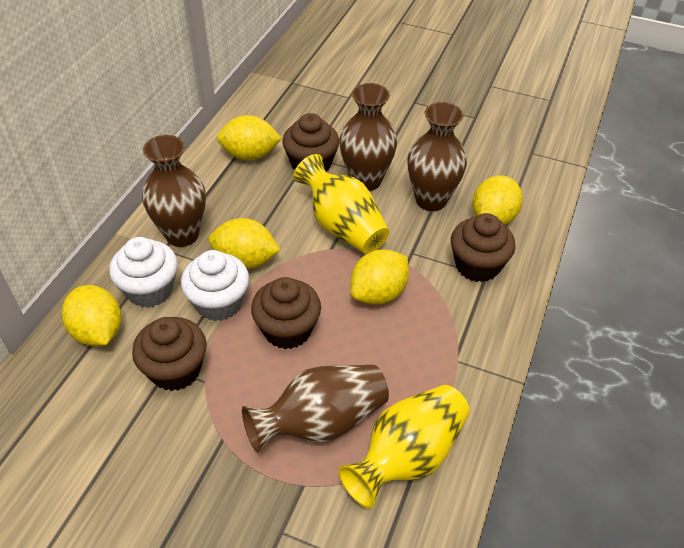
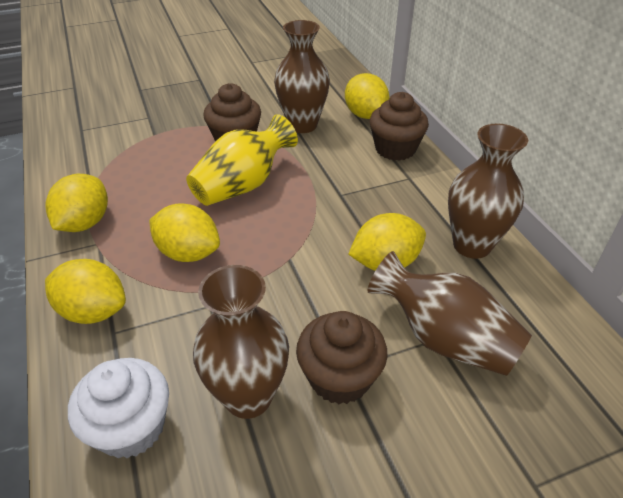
brown cupcake: 4 -> 3
white cupcake: 2 -> 1
yellow vase: 2 -> 1

